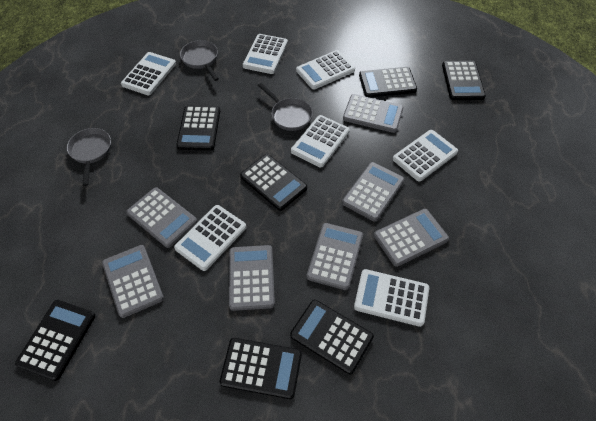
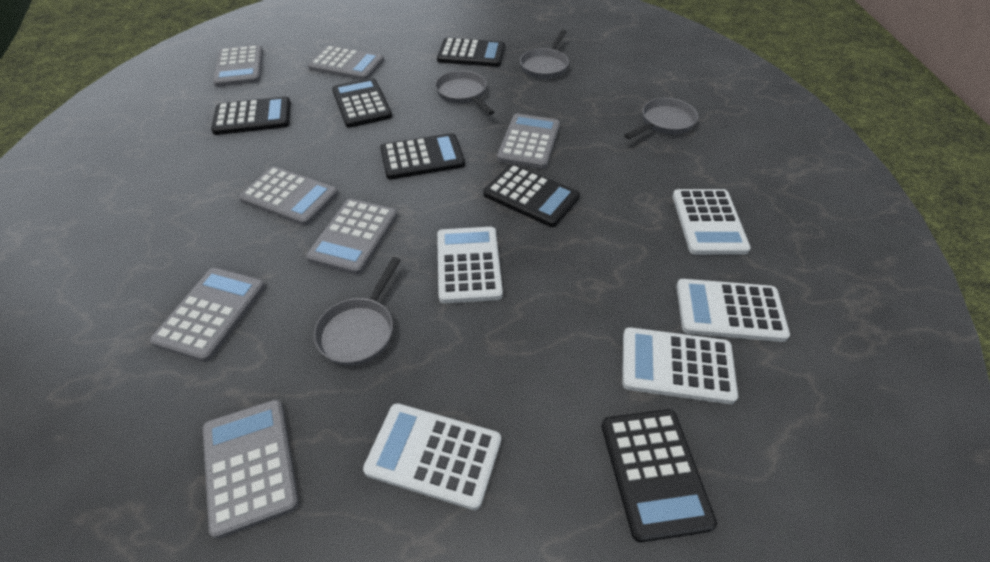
black calculator: 7 -> 6
grey pan: 3 -> 4
white calculator: 7 -> 5

